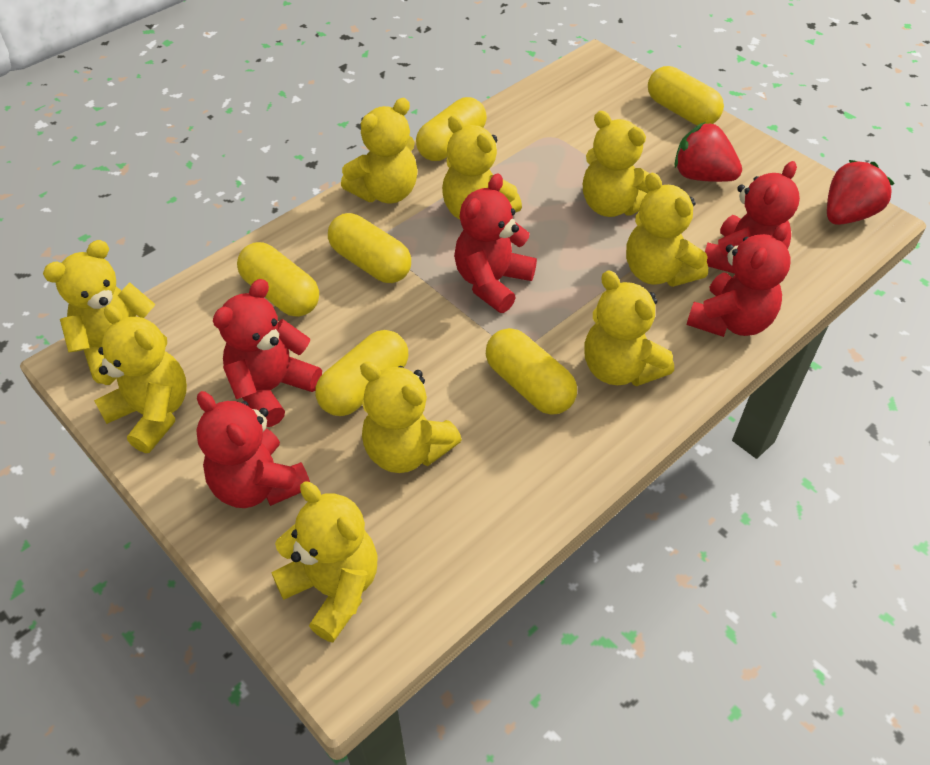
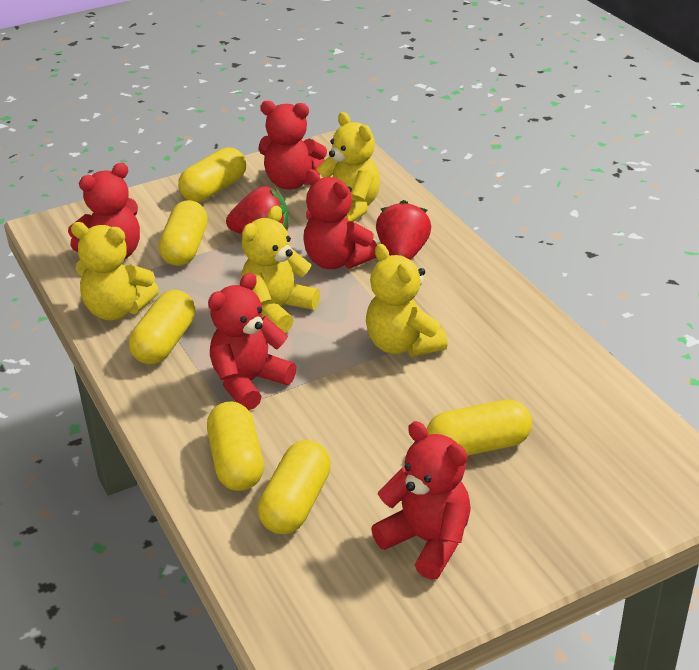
yellow teddy bear: 9 -> 4

